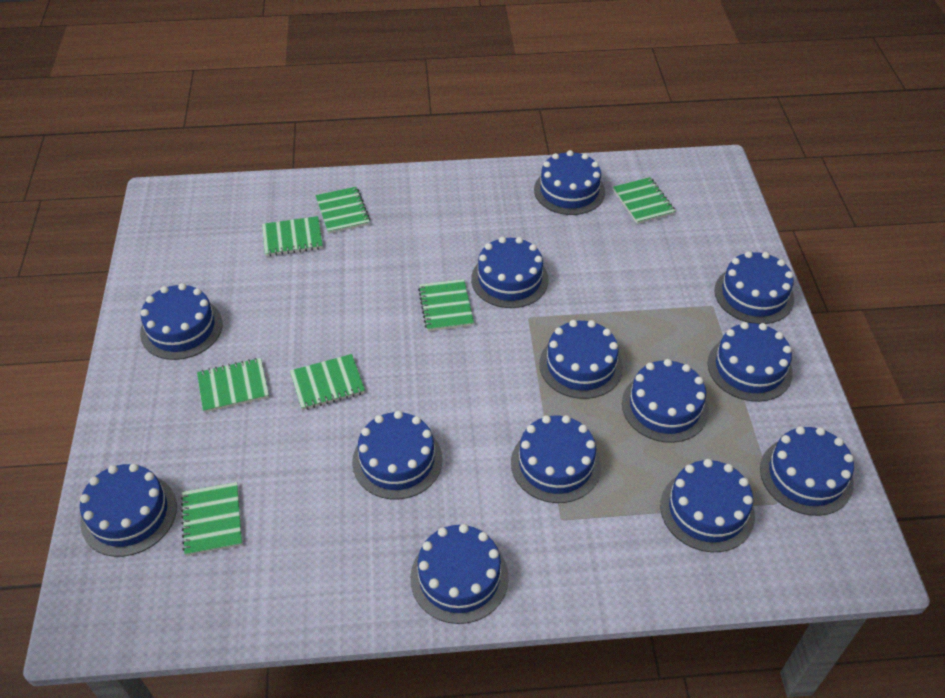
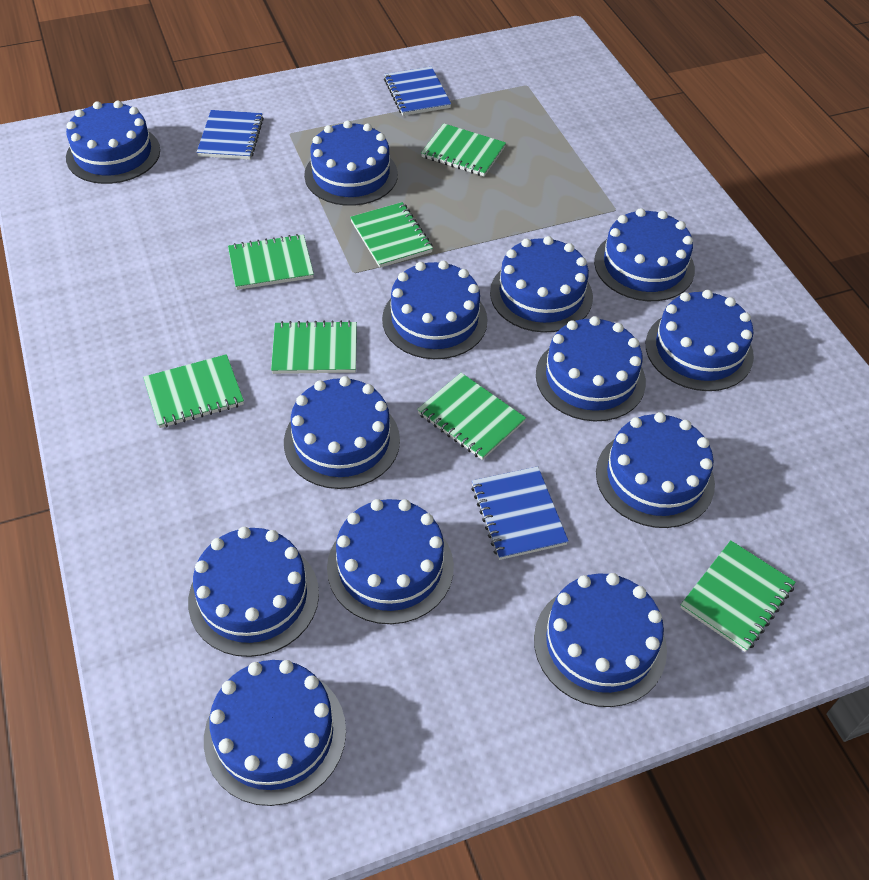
blue notebook: 0 -> 3

